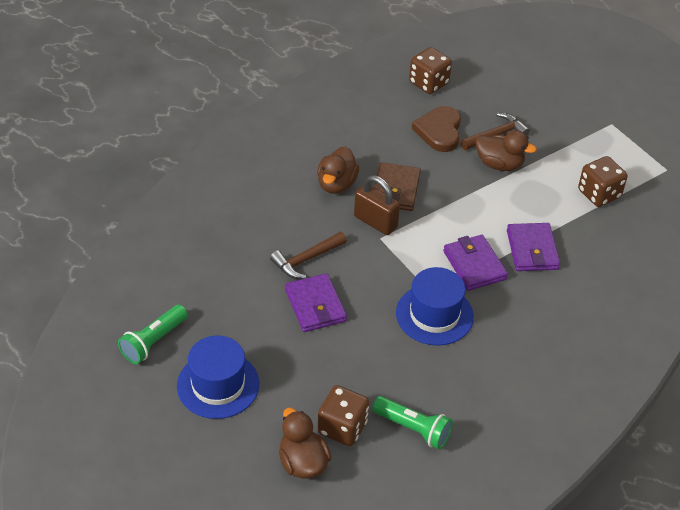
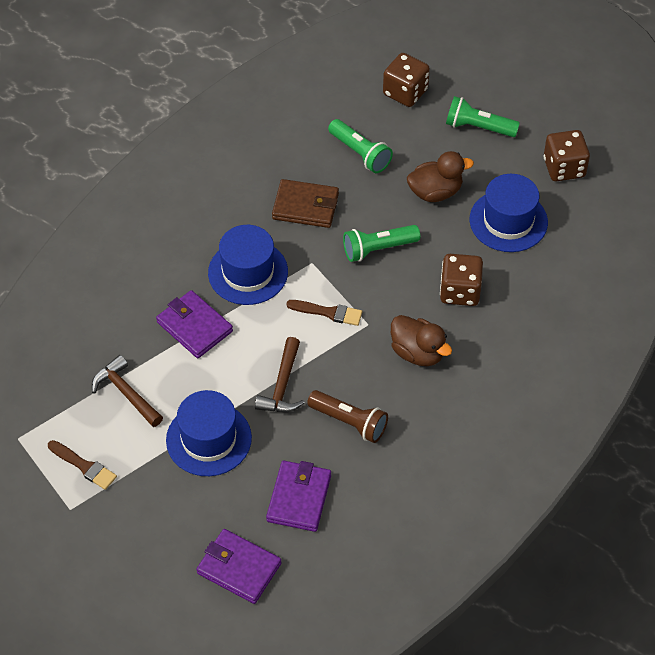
blue hat: 2 -> 3
brown brush: 0 -> 2
brown duck: 3 -> 2
brown flashlight: 0 -> 1
brown heart: 1 -> 0
brown padlock: 1 -> 0
green flashlight: 2 -> 3

